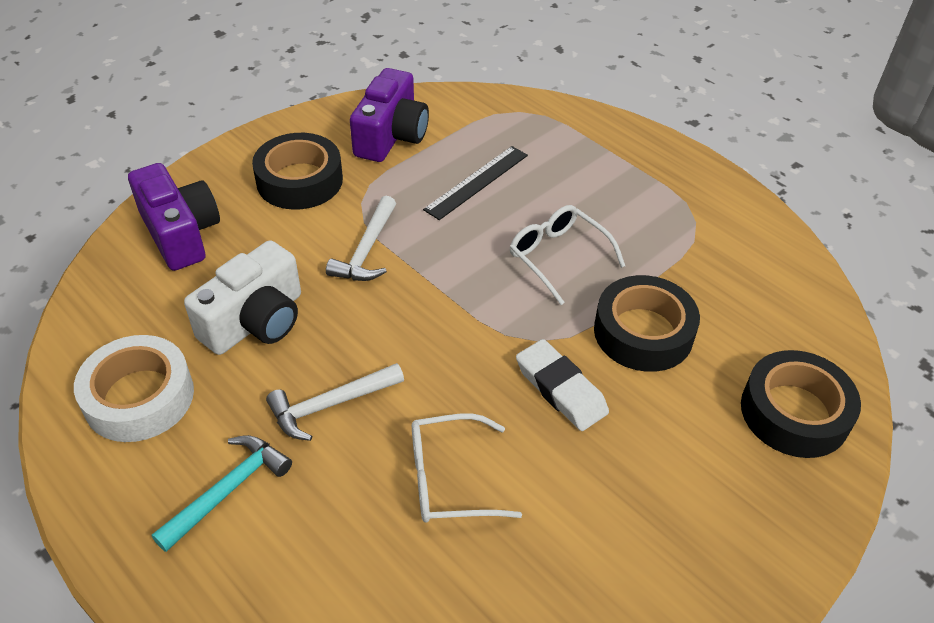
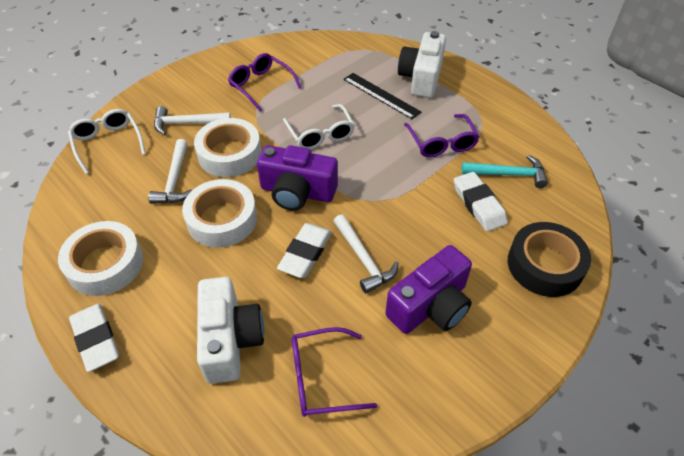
black tape: 3 -> 1
purple glasses: 0 -> 3
white camera: 1 -> 2
white eraser: 1 -> 3
white hammer: 2 -> 3
white tape: 1 -> 3

